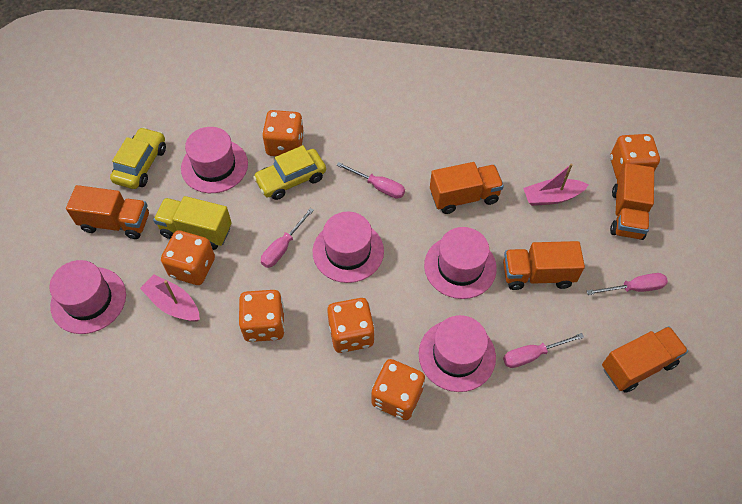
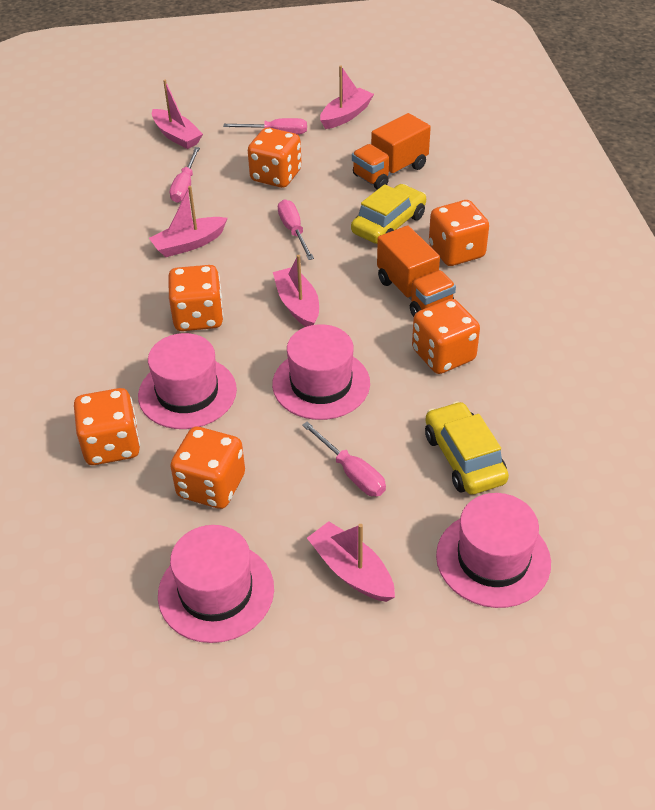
orange truck: 5 -> 2
pink boat: 2 -> 5
pink hat: 5 -> 4
yellow truck: 1 -> 0

